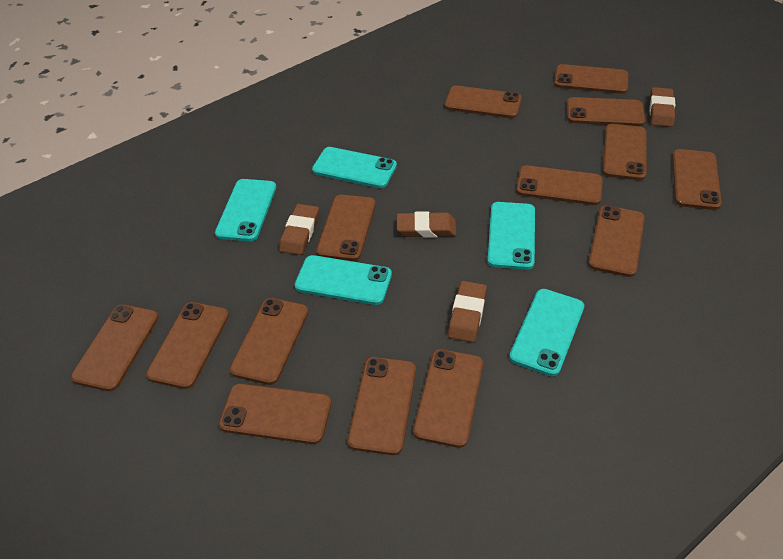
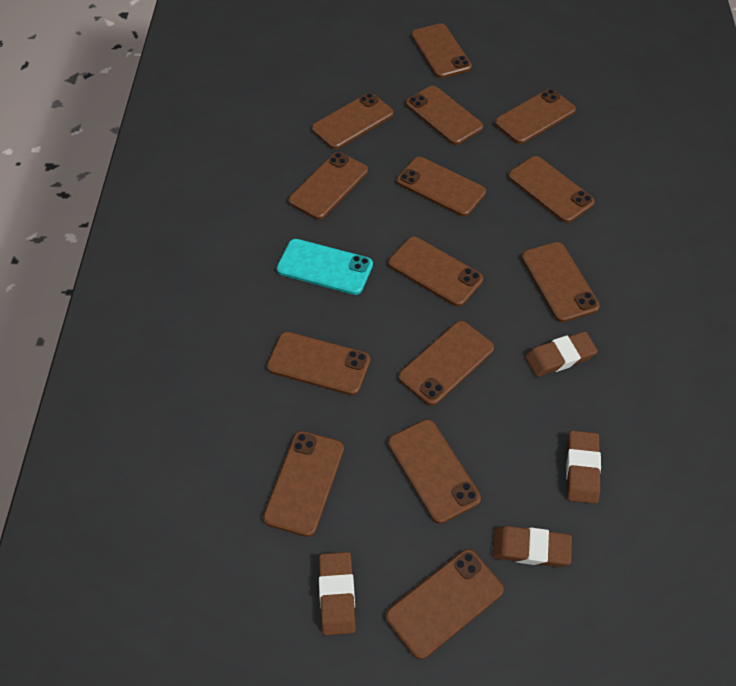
turquoise phone: 5 -> 1

